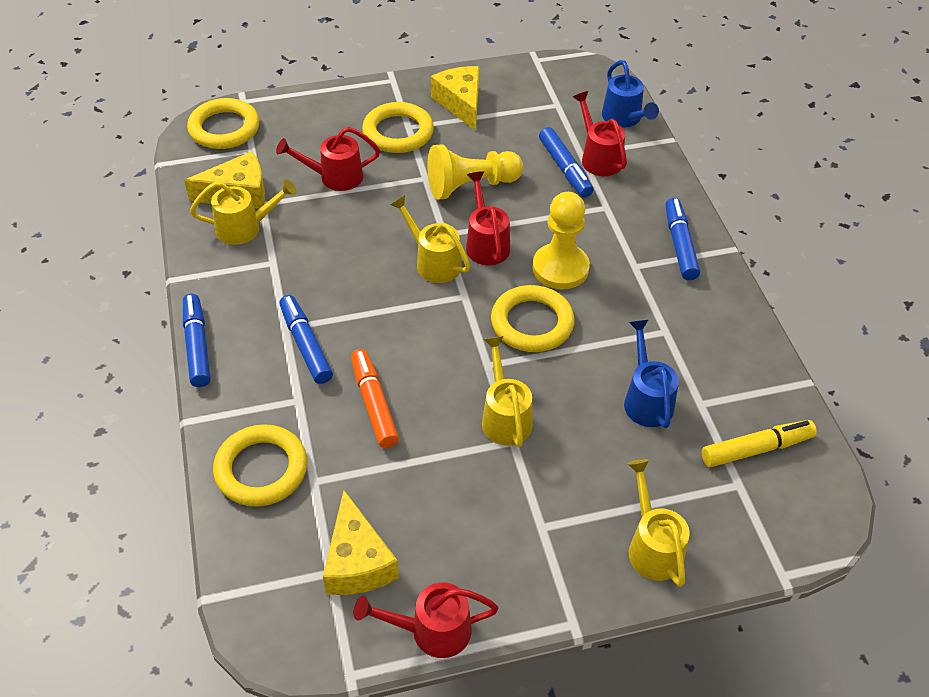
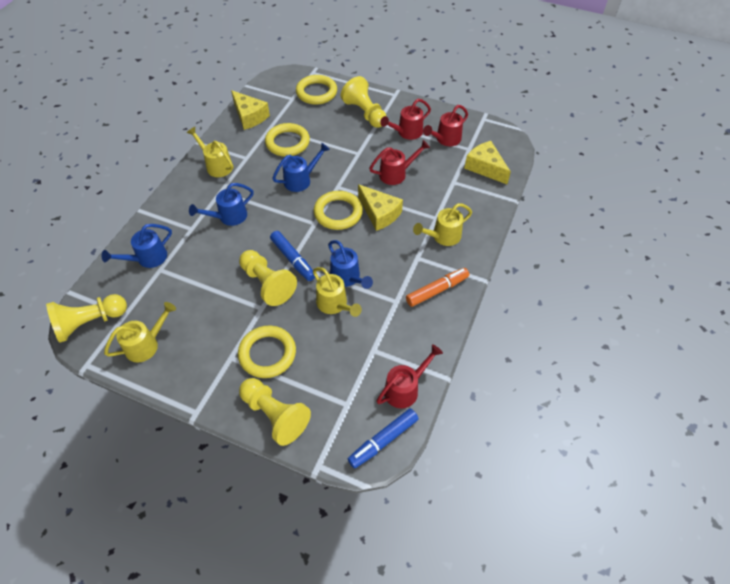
blue marker: 4 -> 2
blue watering can: 2 -> 4
yellow marker: 1 -> 0
yellow pawn: 2 -> 4

